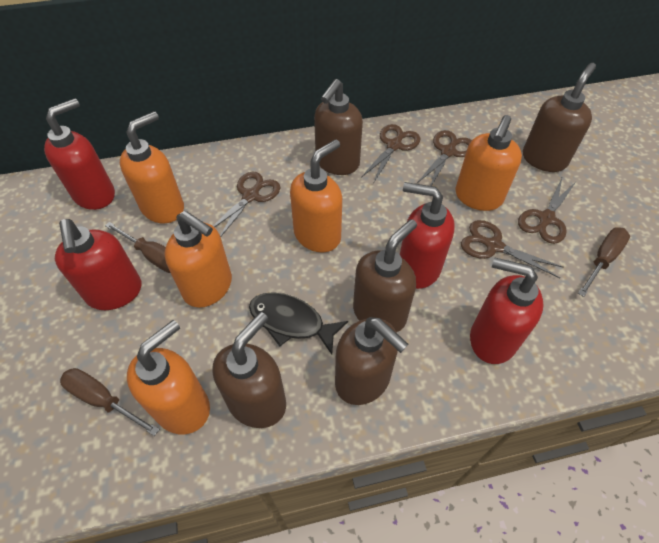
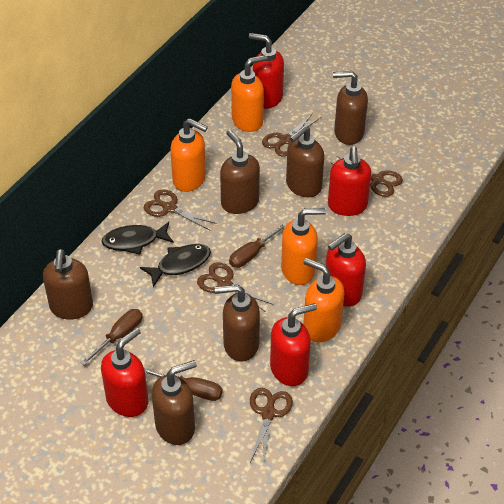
black fish: 1 -> 2
brown soap dispenser: 5 -> 6
orange soap dispenser: 5 -> 4
red soap dispenser: 4 -> 5

